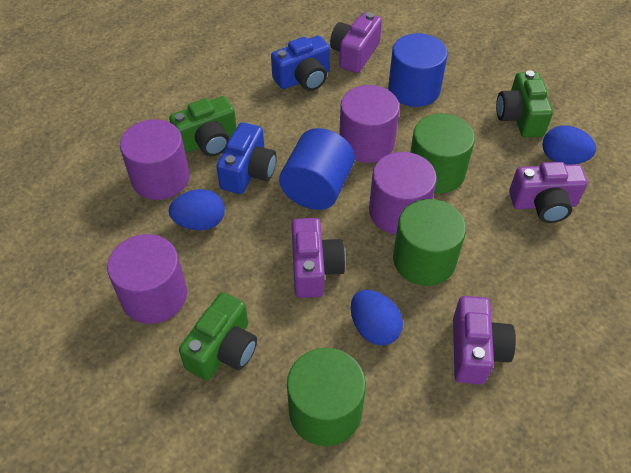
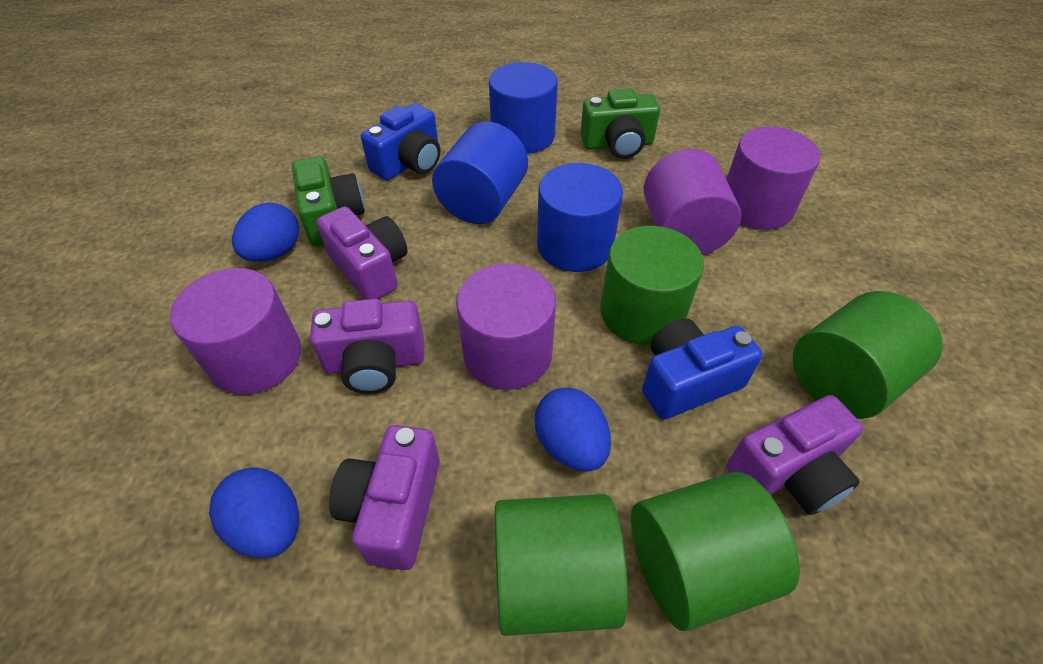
blue cylinder: 2 -> 3
green camera: 3 -> 2
green cylinder: 3 -> 4

